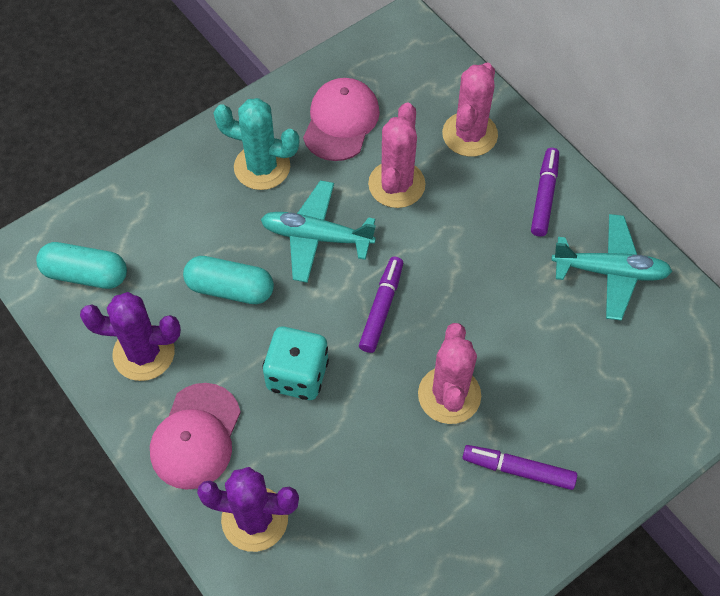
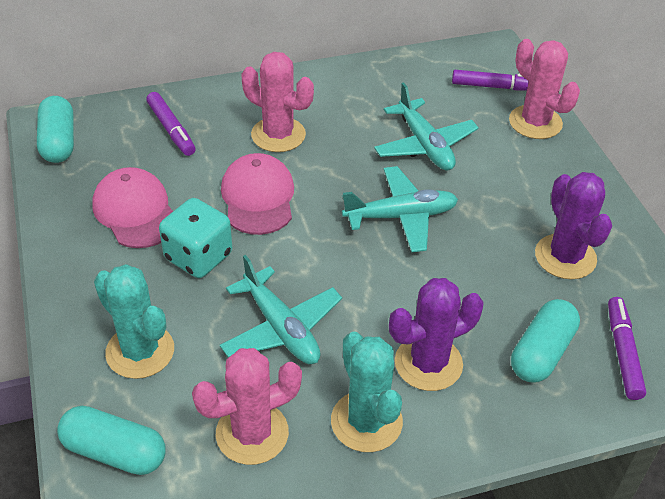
turquoise cactus: 1 -> 2
turquoise capsule: 2 -> 3
turquoise plane: 2 -> 3

